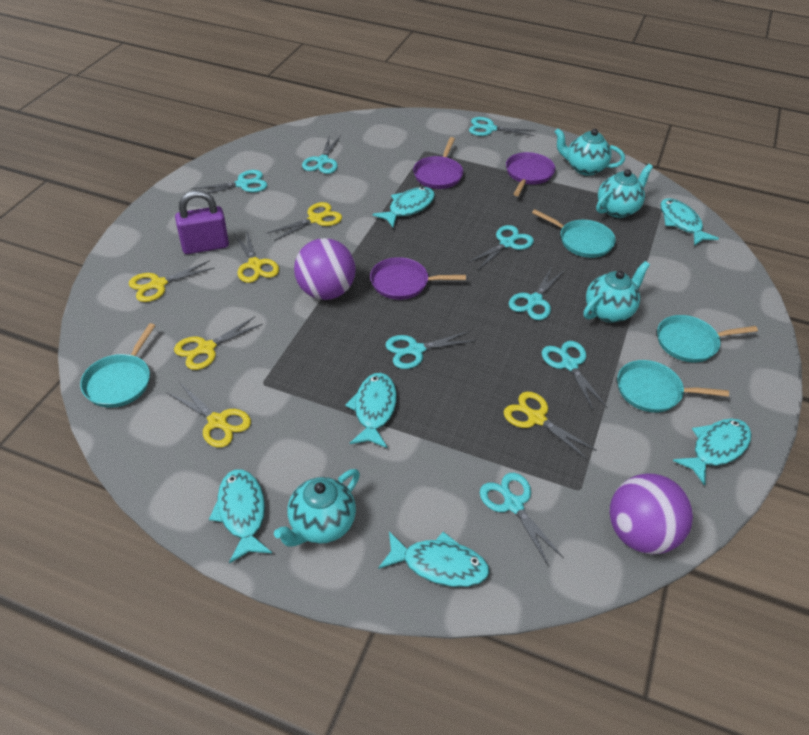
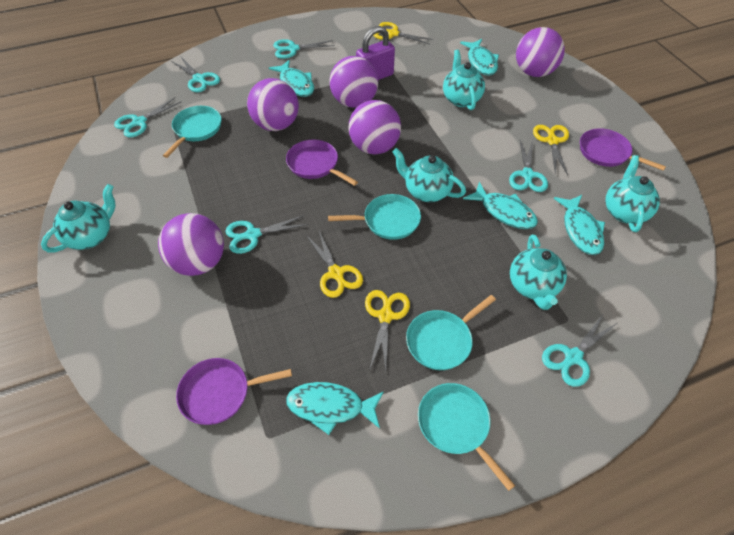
purple ball: 2 -> 5
turquoise fish: 6 -> 5
turquoise scissors: 8 -> 6
turquoise teapot: 4 -> 5
yellow scissors: 6 -> 4

